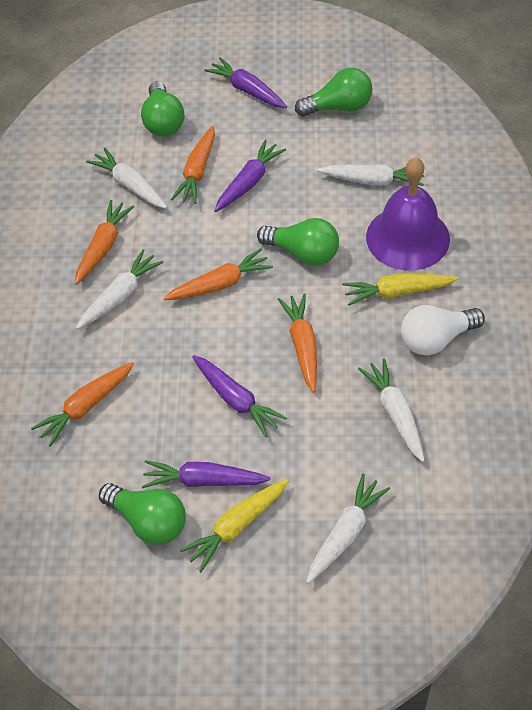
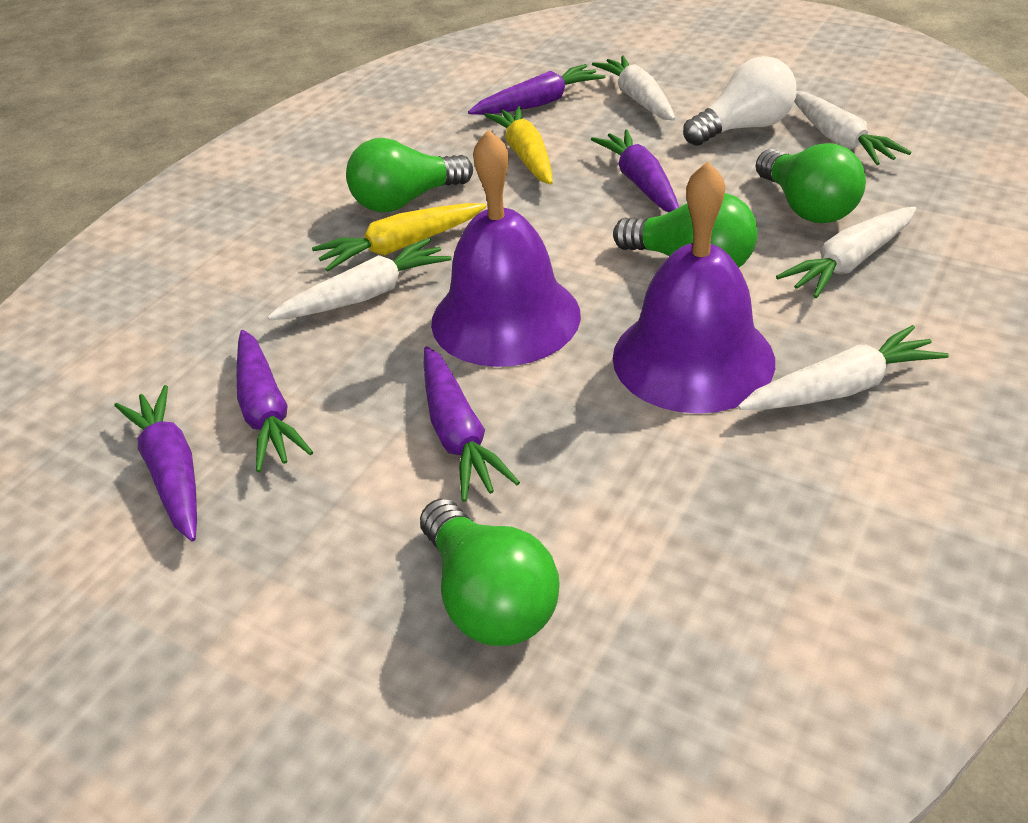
orange carrot: 5 -> 0
purple bell: 1 -> 2
purple carrot: 4 -> 5

